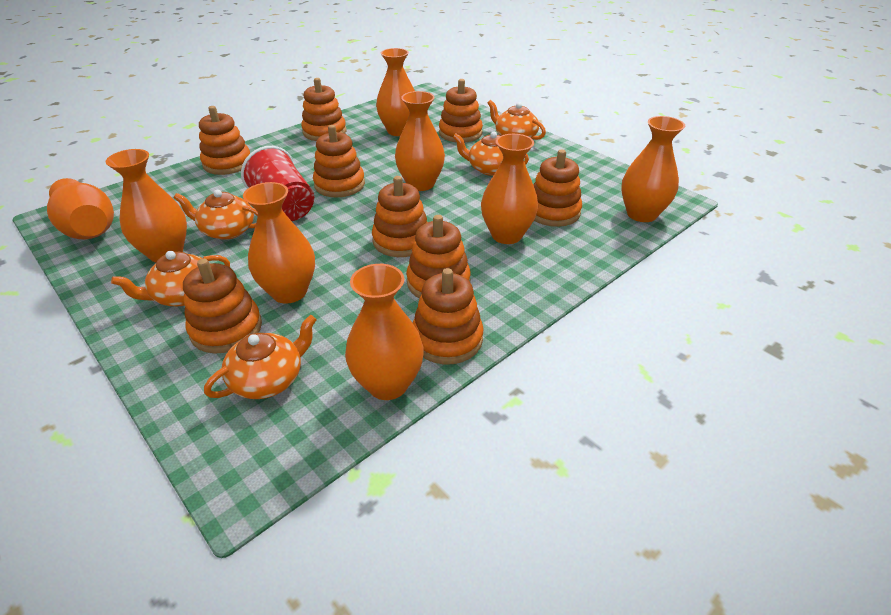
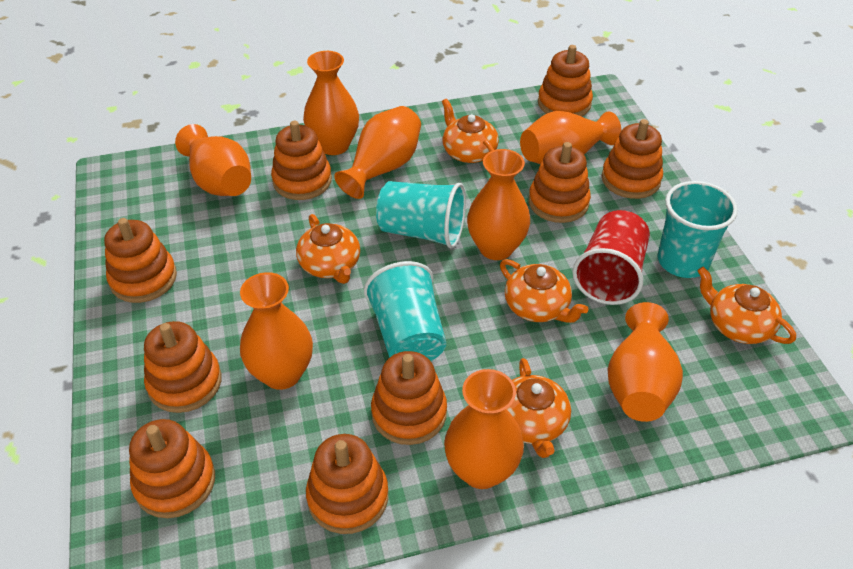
turquoise cup: 0 -> 3

